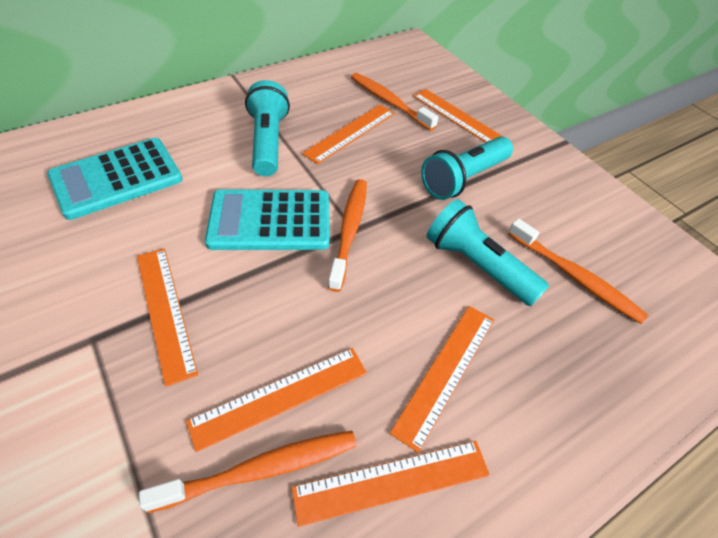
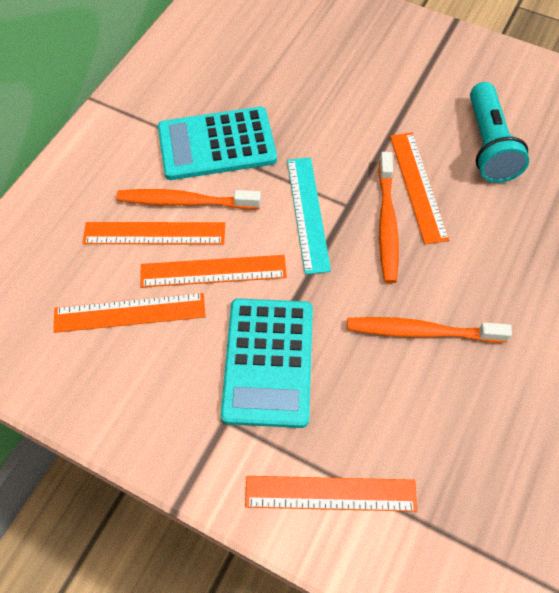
orange ruler: 6 -> 5
orange toothbrush: 4 -> 3
turquoise flashlight: 3 -> 1
turquoise ruler: 0 -> 1

